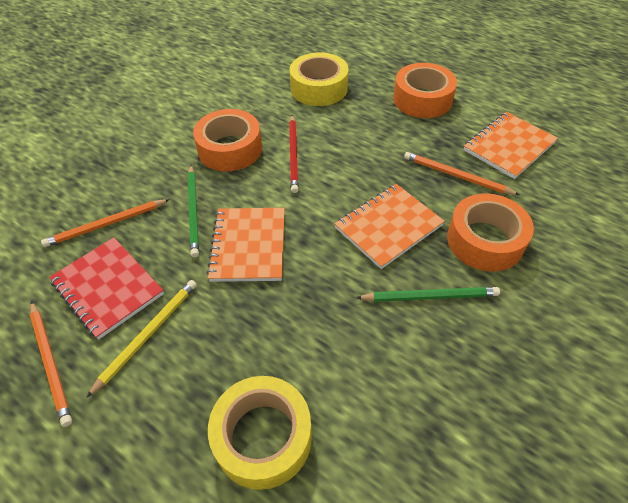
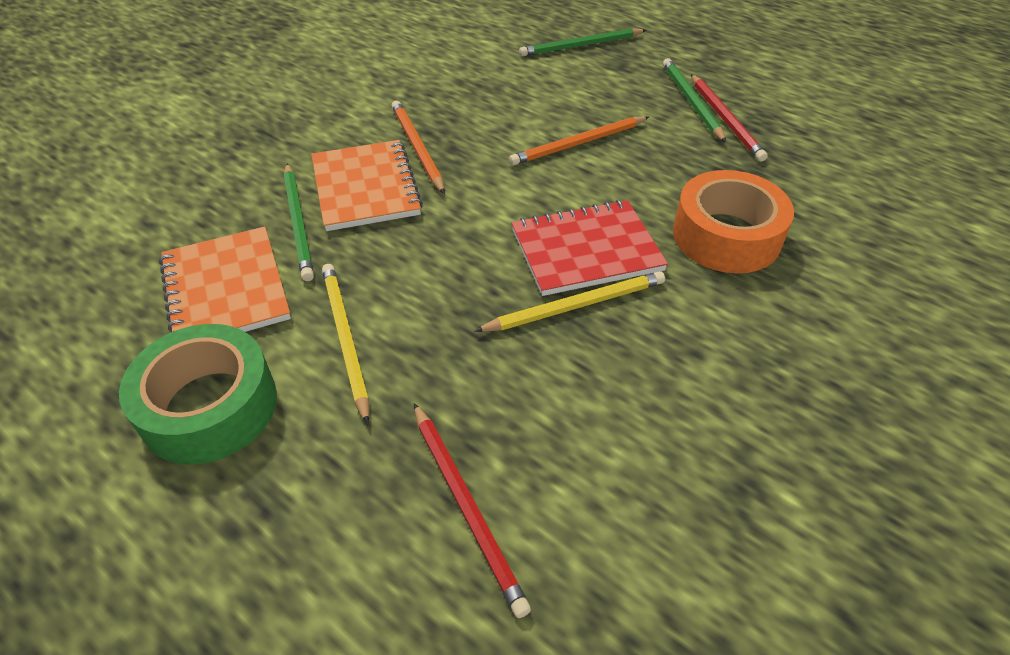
green pencil: 2 -> 3
green tape: 0 -> 1
orange notebook: 3 -> 2
orange pencil: 3 -> 2
orange tape: 3 -> 1
red pencil: 1 -> 2
yellow pencil: 1 -> 2
yellow tape: 2 -> 0

